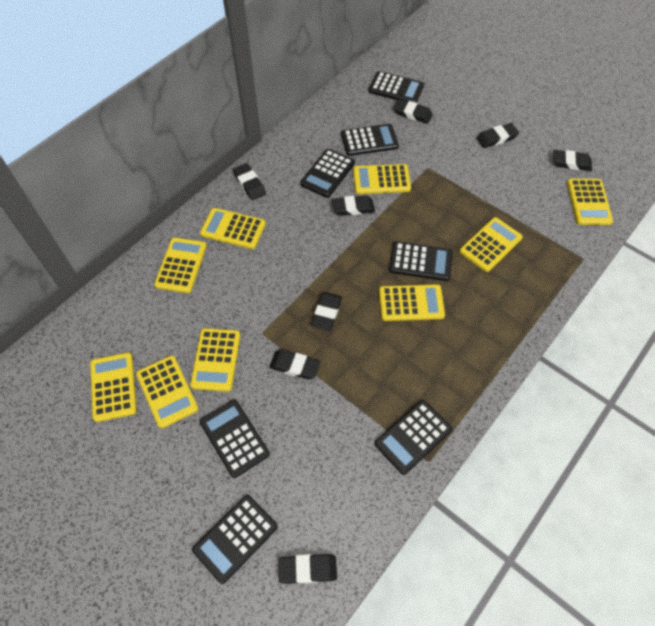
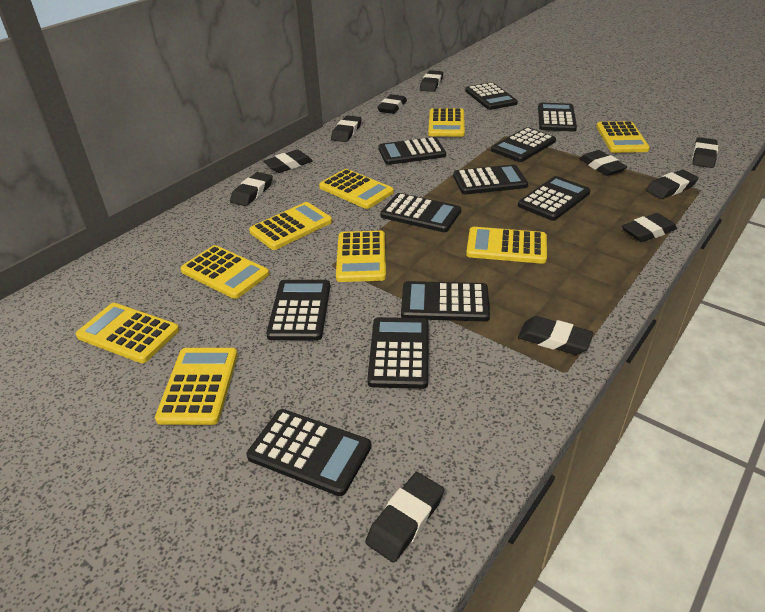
black calculator: 7 -> 11
black eraser: 8 -> 11

